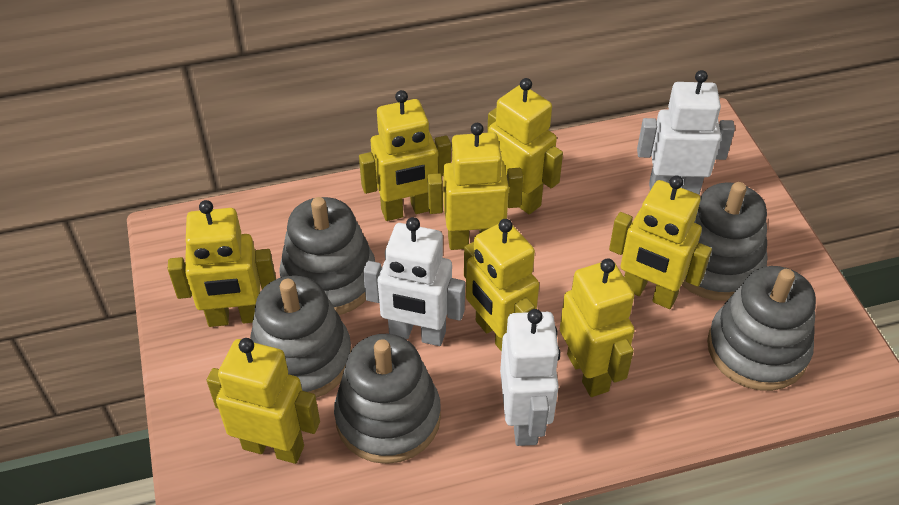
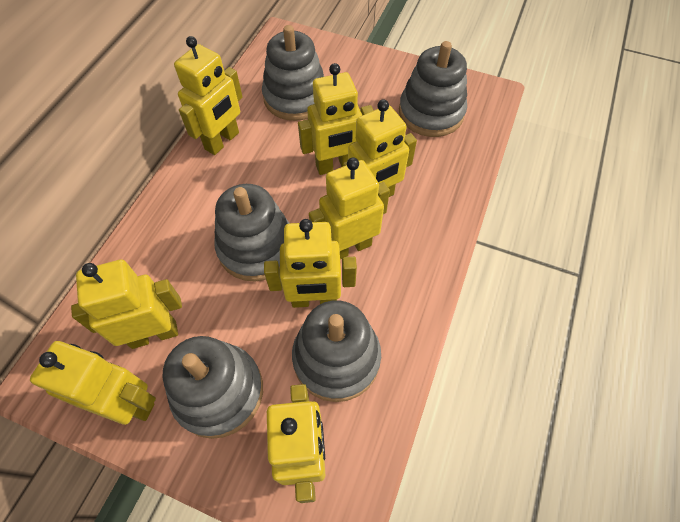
white robot: 3 -> 0

